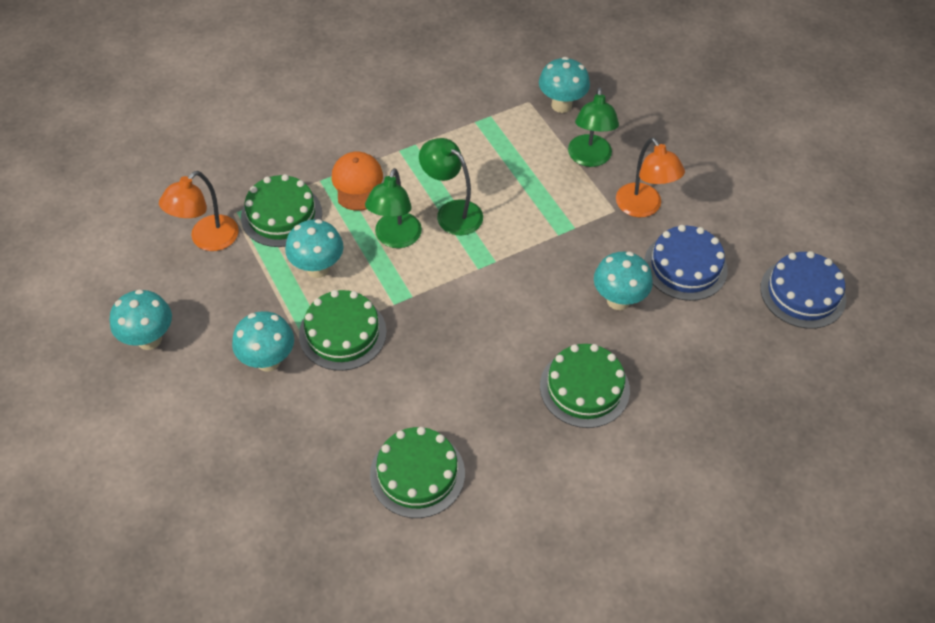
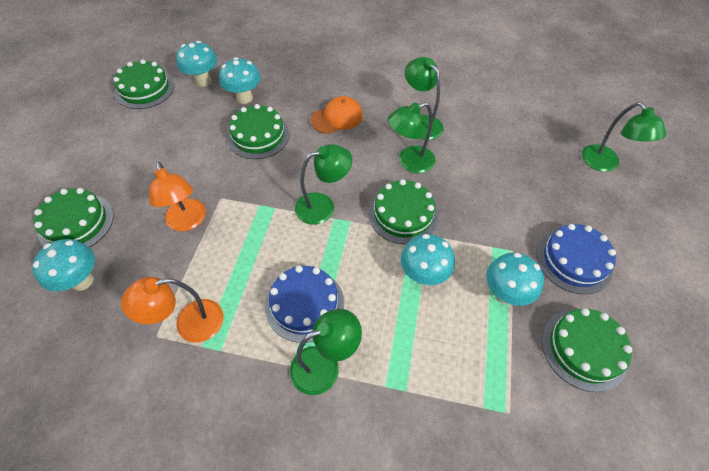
green cake: 4 -> 5
green lamp: 3 -> 5

